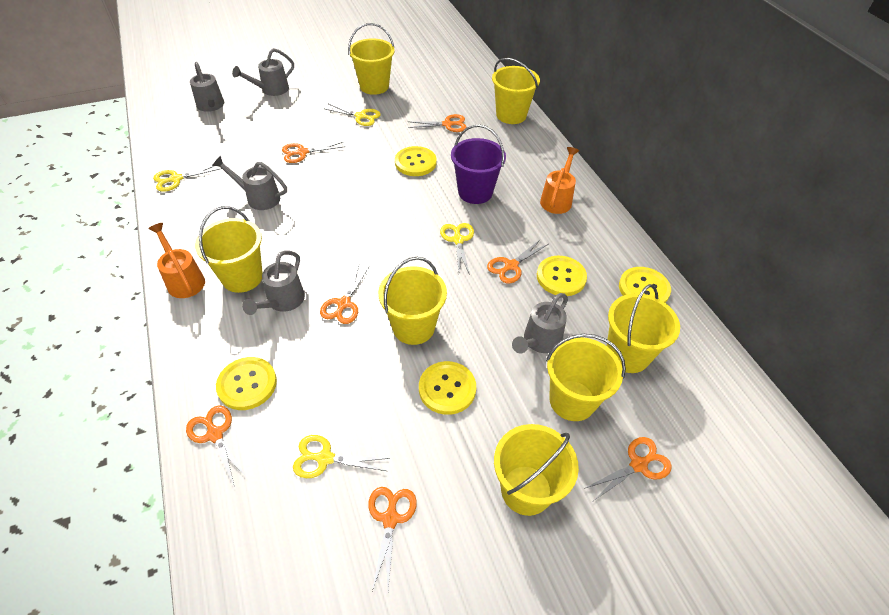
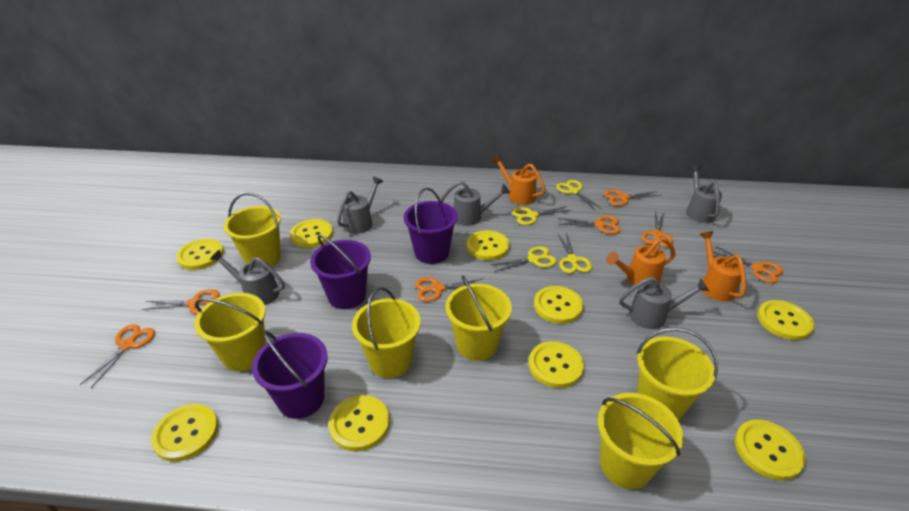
orange watering can: 2 -> 3
purple bucket: 1 -> 3
yellow bucket: 7 -> 6
yellow button: 5 -> 9

